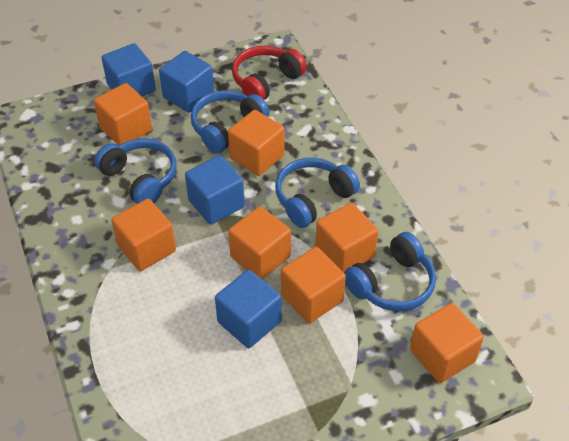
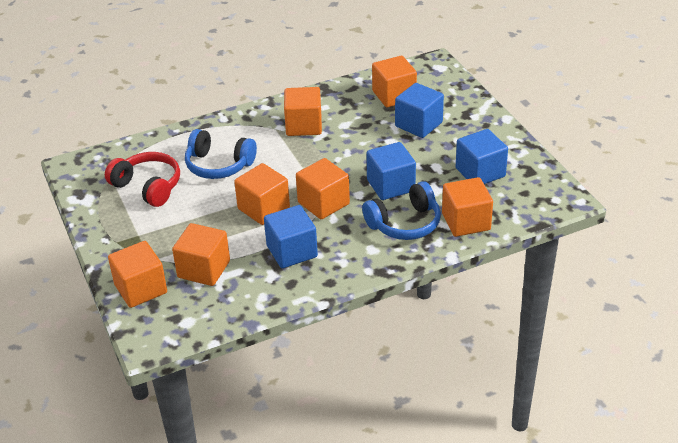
blue headphones: 4 -> 2

